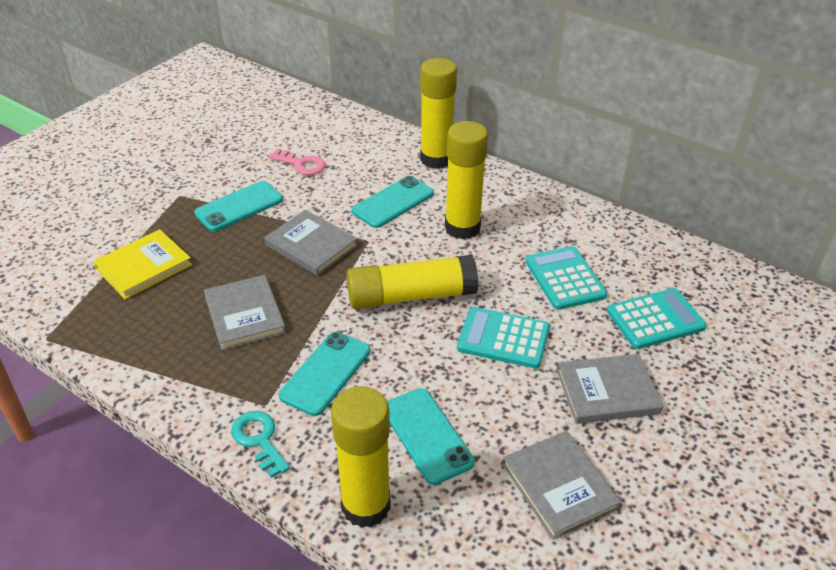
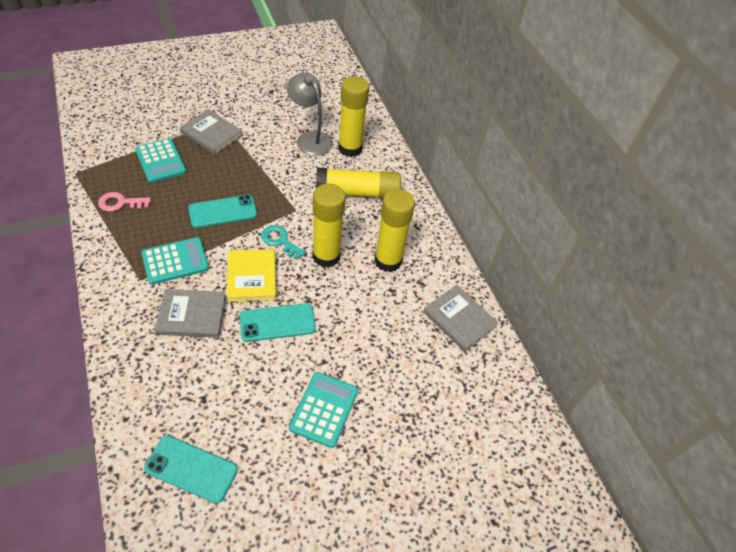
grey book: 4 -> 3
grey lamp: 0 -> 1
turquoise phone: 4 -> 3

